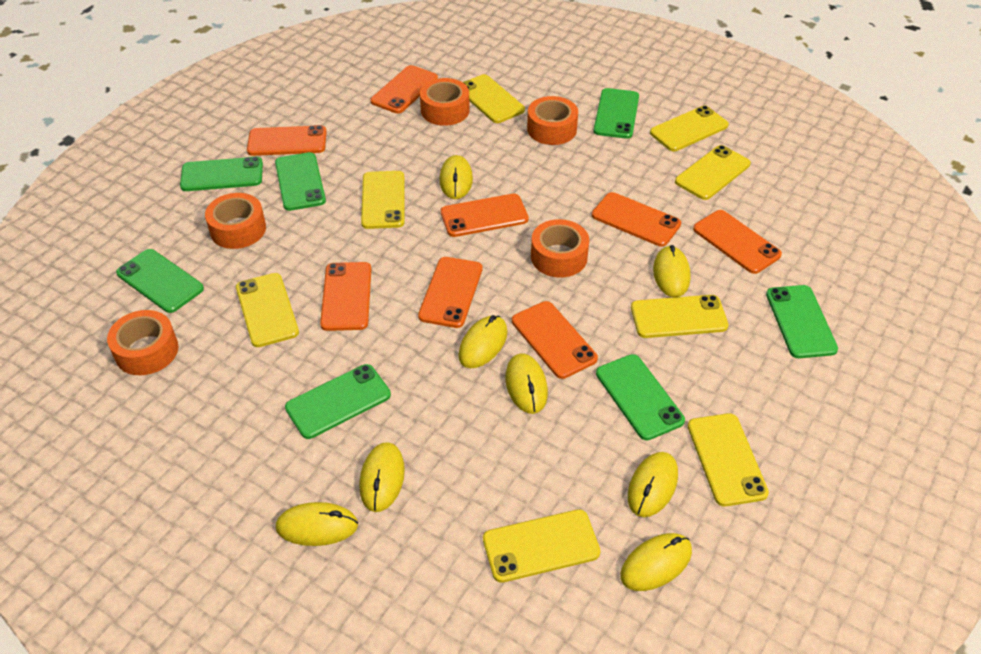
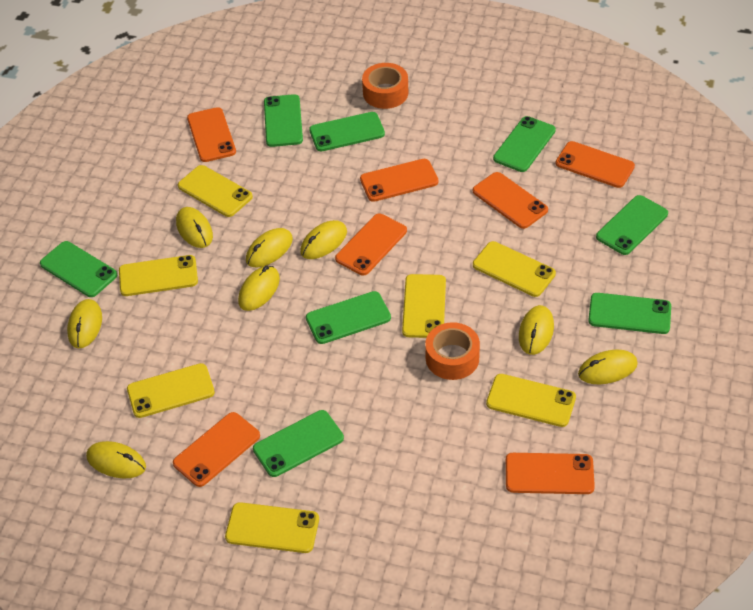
green phone: 7 -> 8
orange phone: 8 -> 7
orange tape: 5 -> 2
yellow phone: 8 -> 7

